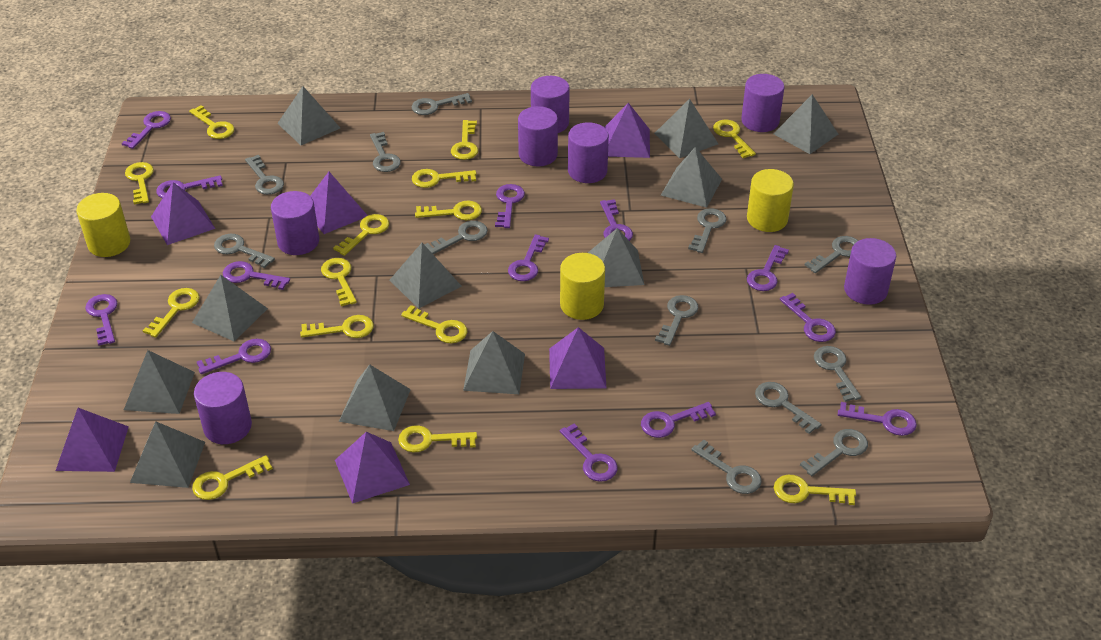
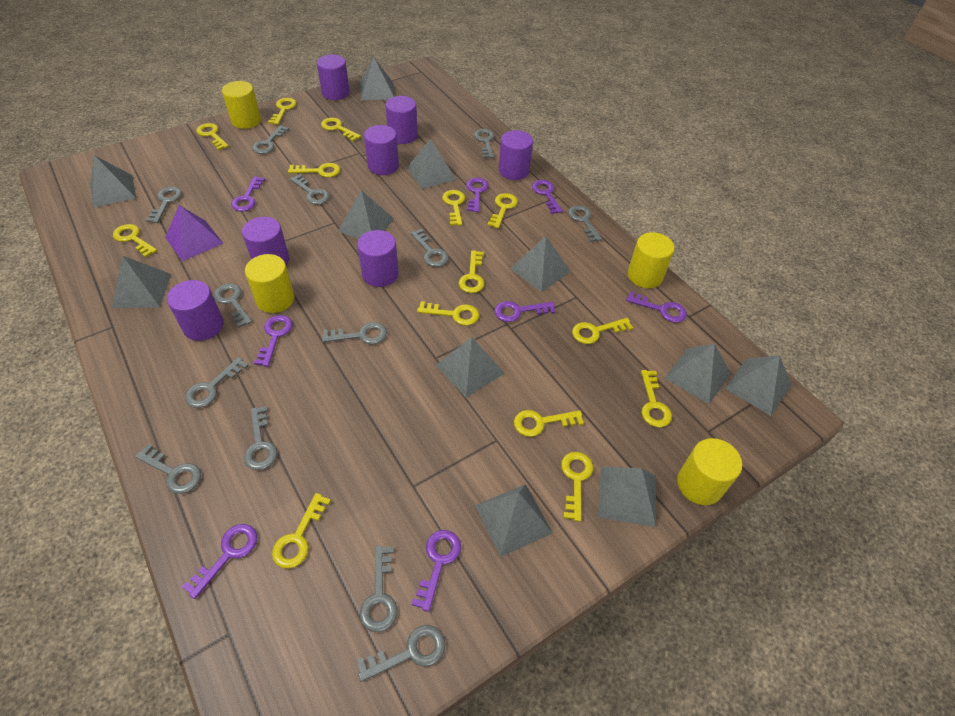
grey key: 12 -> 13
purple key: 13 -> 8
purple pyramid: 6 -> 1
yellow cylinder: 3 -> 4

